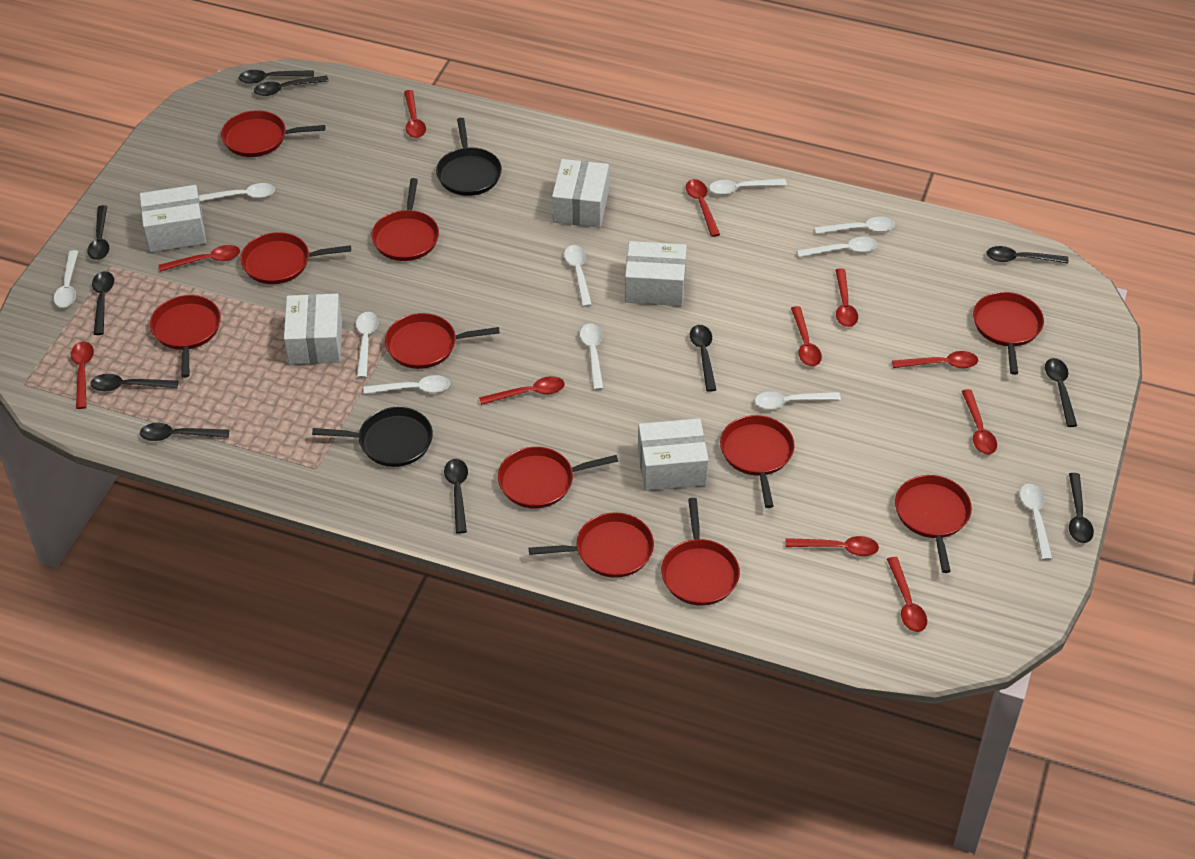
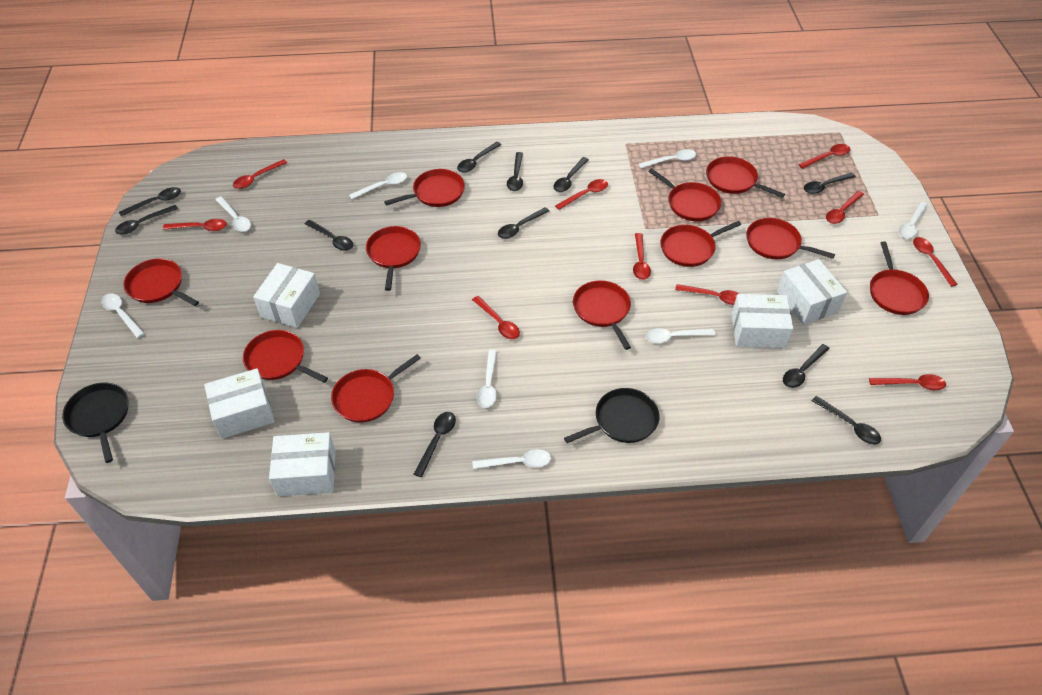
red spoon: 11 -> 10
white spoon: 11 -> 8

